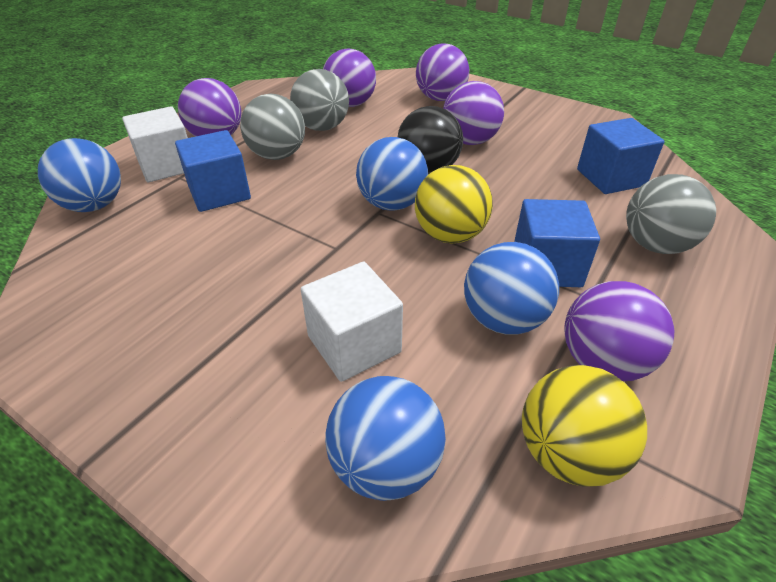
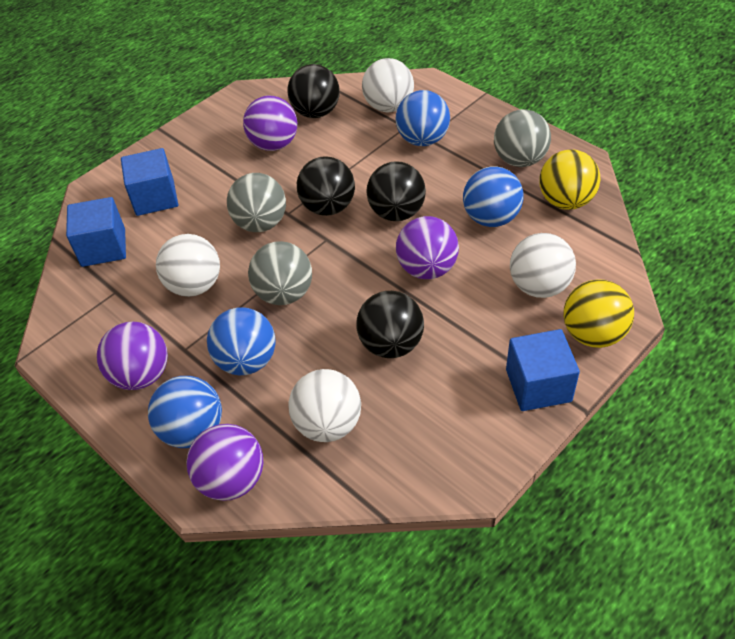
black ball: 1 -> 4
purple ball: 5 -> 4
white ball: 0 -> 4
white cube: 2 -> 0

